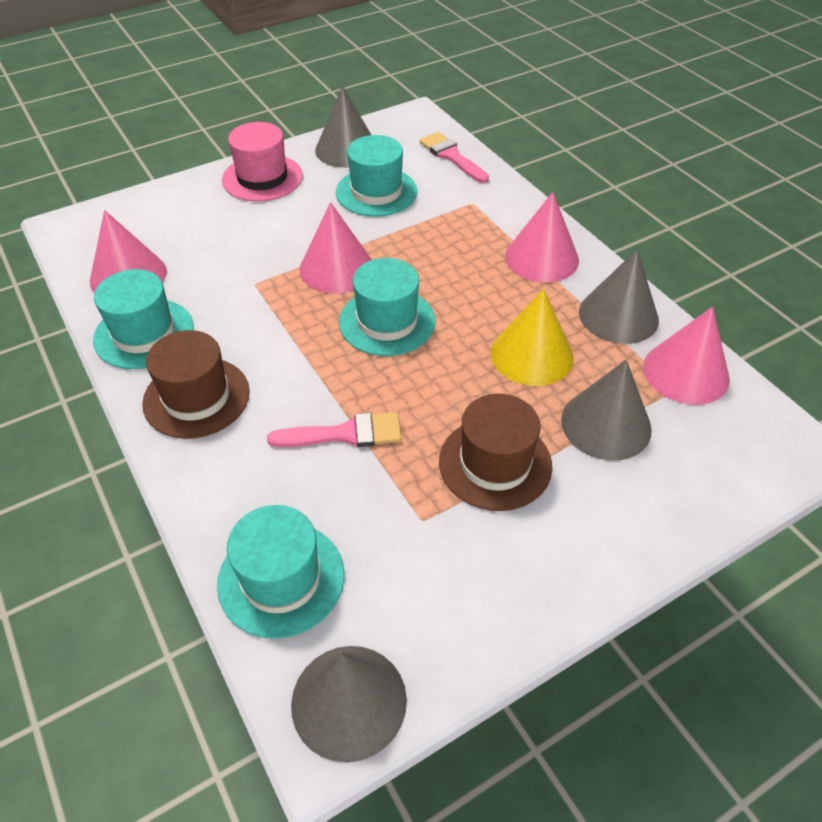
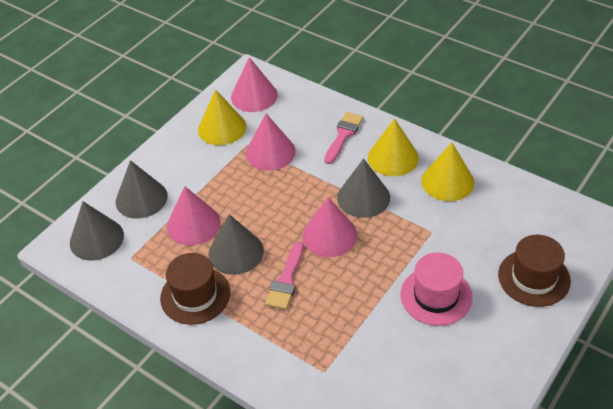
turquoise hat: 4 -> 0
yellow cone: 1 -> 3

